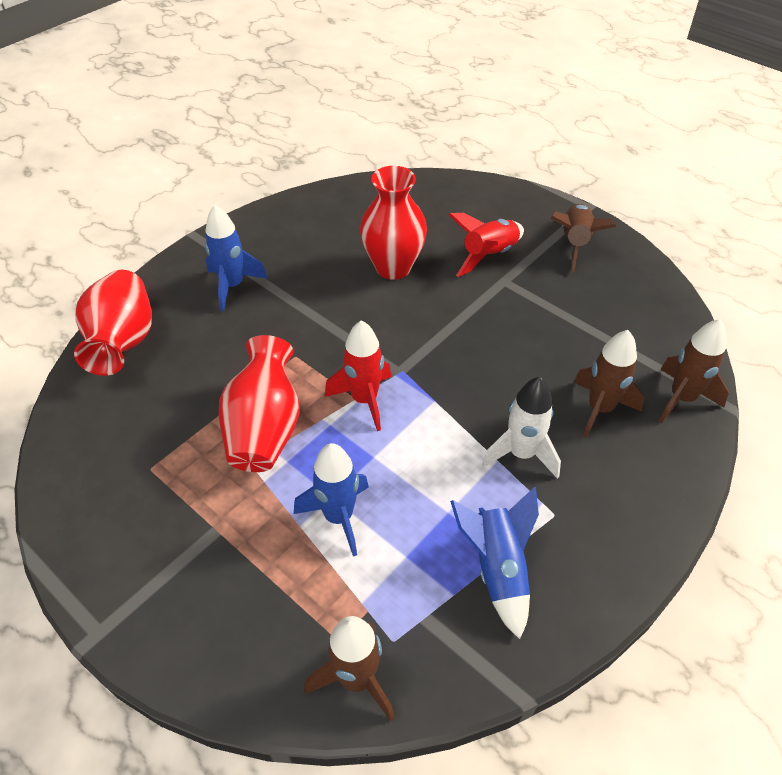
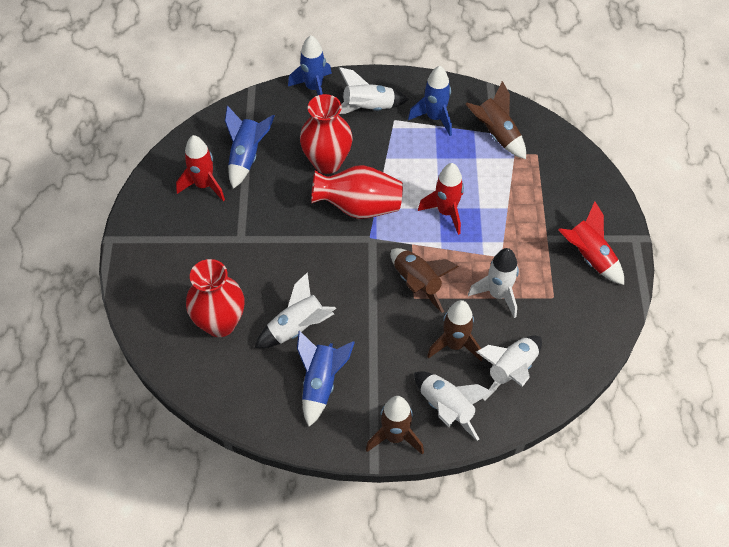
blue rocket: 3 -> 4
red rocket: 2 -> 3
white rocket: 1 -> 5

